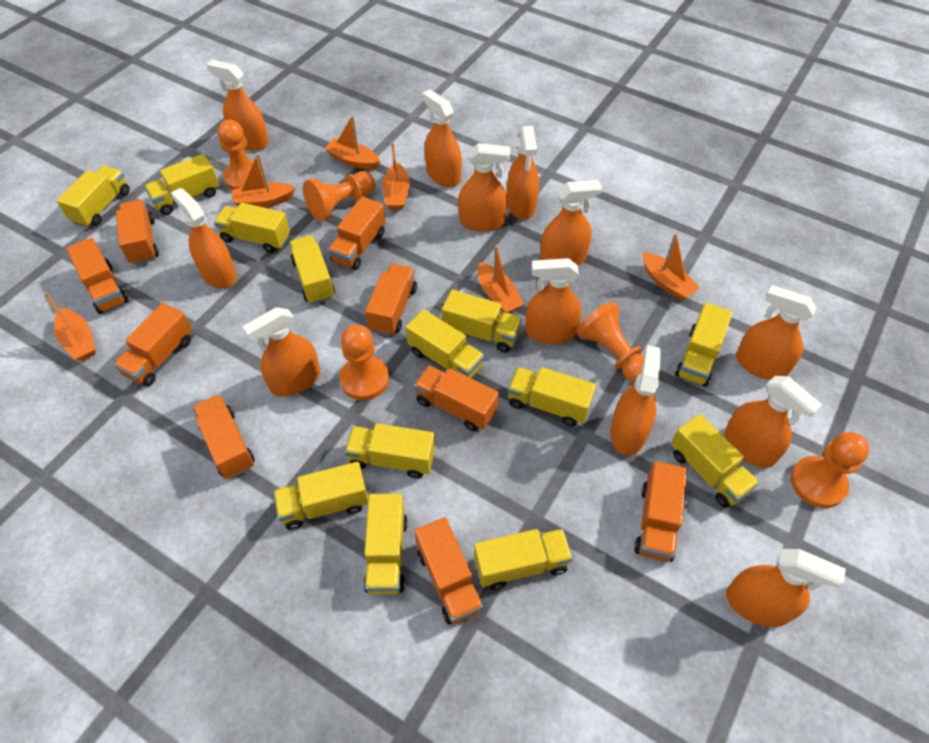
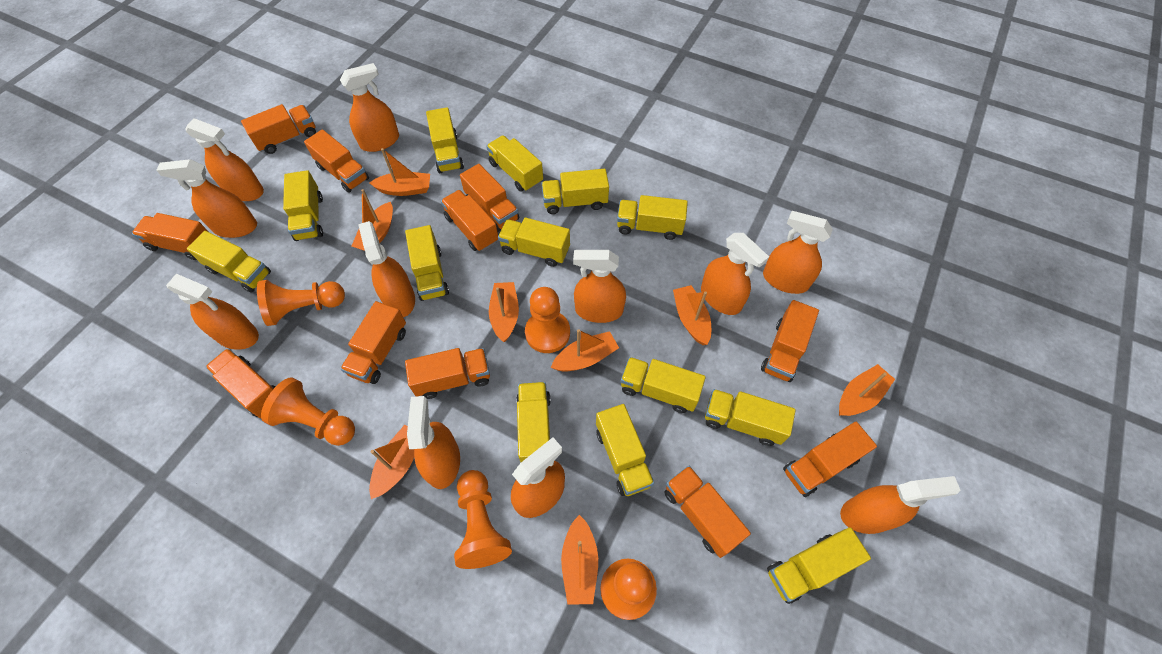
orange boat: 6 -> 8
orange spray bottle: 12 -> 11
orange truck: 9 -> 11

